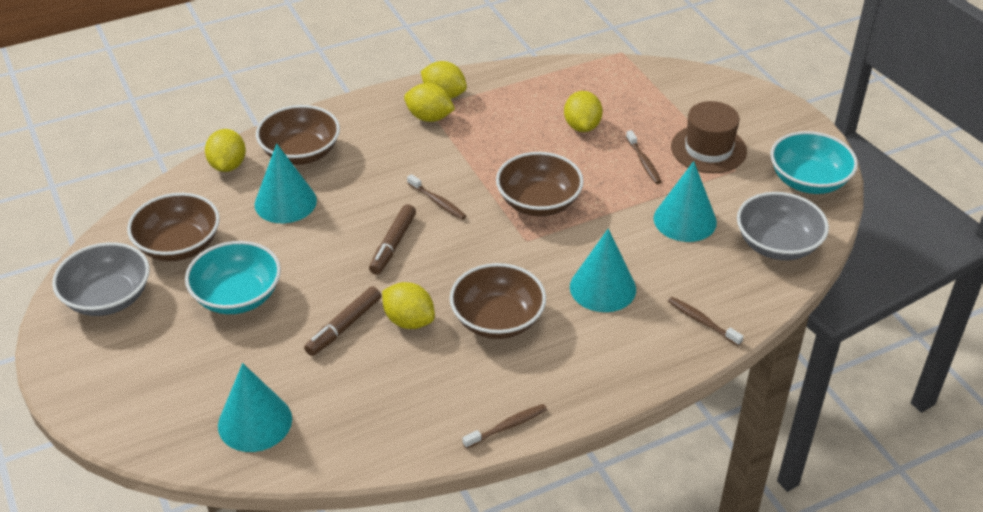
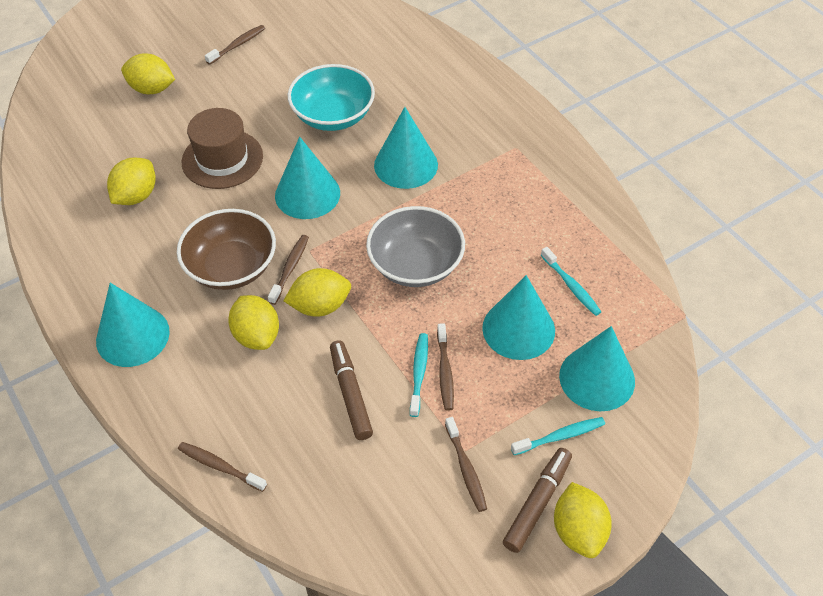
brown bowl: 4 -> 1
brown toothbrush: 4 -> 5
grey bowl: 2 -> 1
turquoise bowl: 2 -> 1
turquoise cone: 4 -> 5
turquoise toothbrush: 0 -> 3

